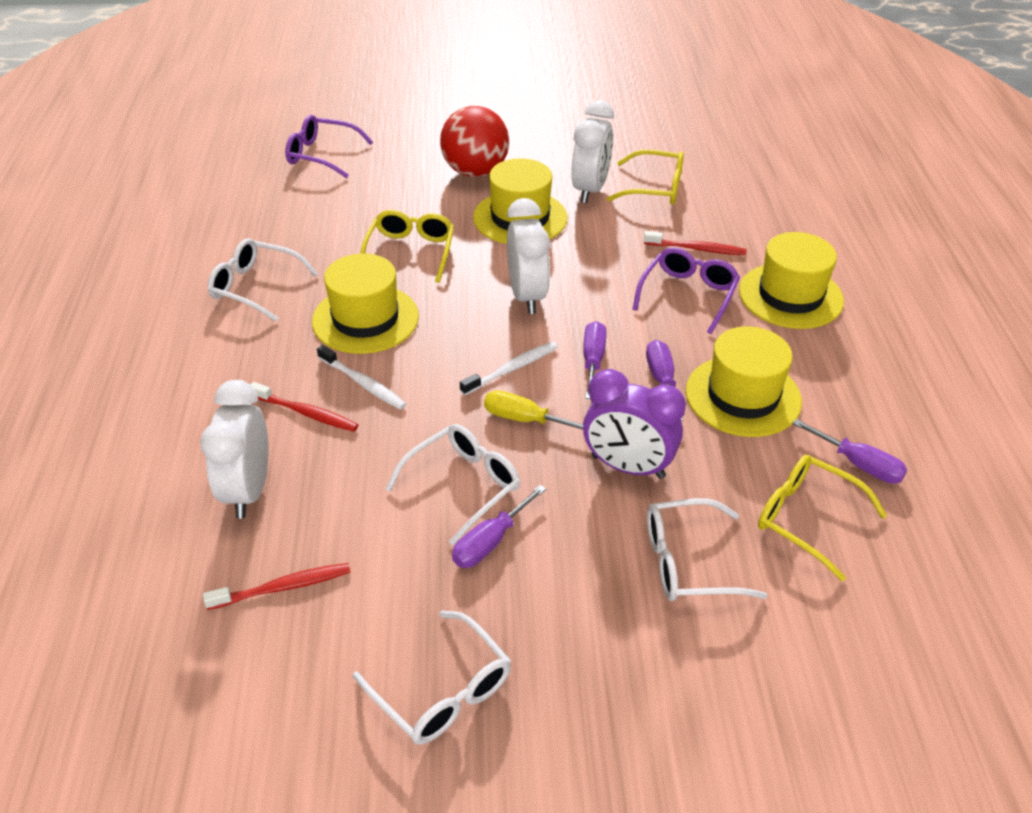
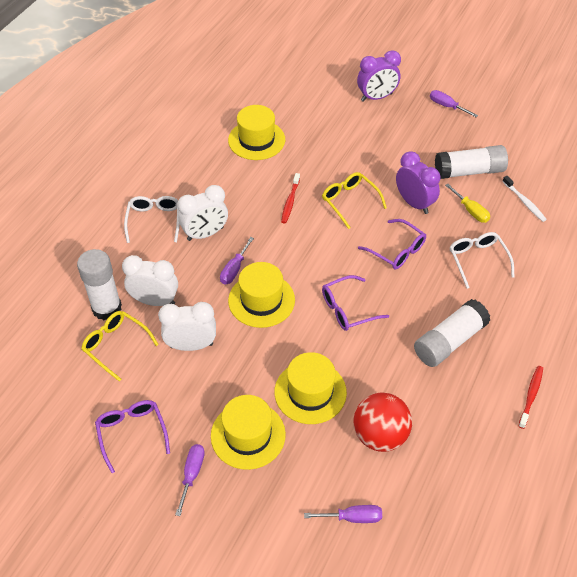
purple clock: 1 -> 2
purple glasses: 2 -> 3
red toothbrush: 3 -> 2
white glasses: 4 -> 2
white glue stick: 0 -> 3
white toothbrush: 2 -> 1
yellow glasses: 3 -> 2

